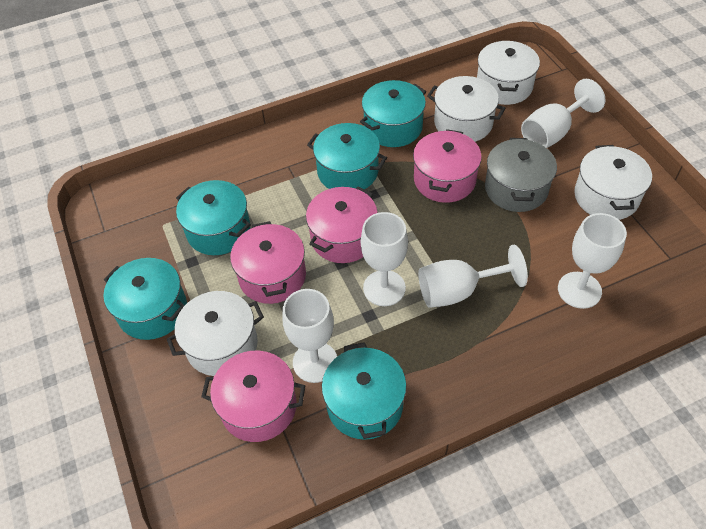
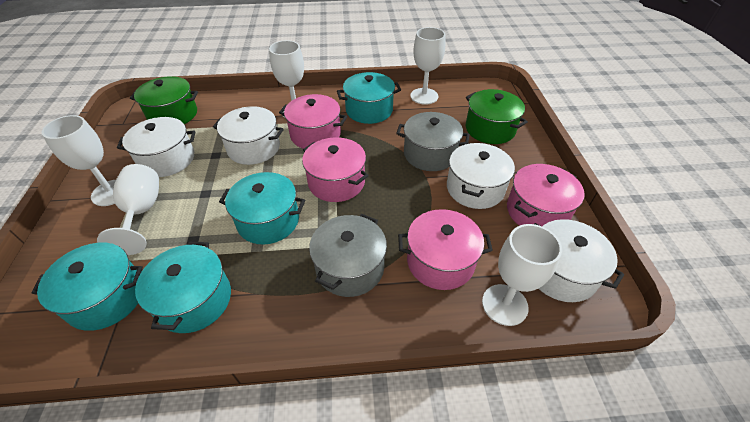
green pot: 0 -> 2
grey pot: 1 -> 2
turquoise pot: 5 -> 4

